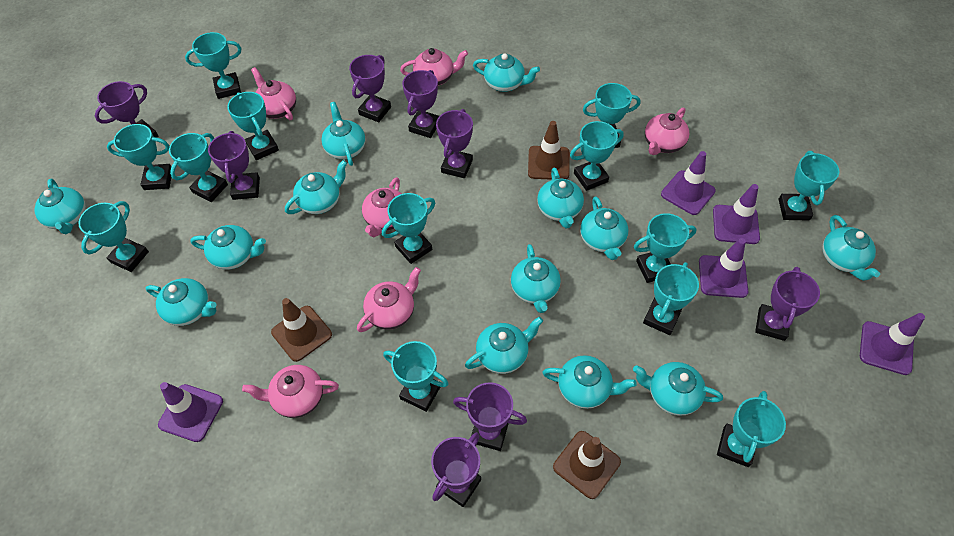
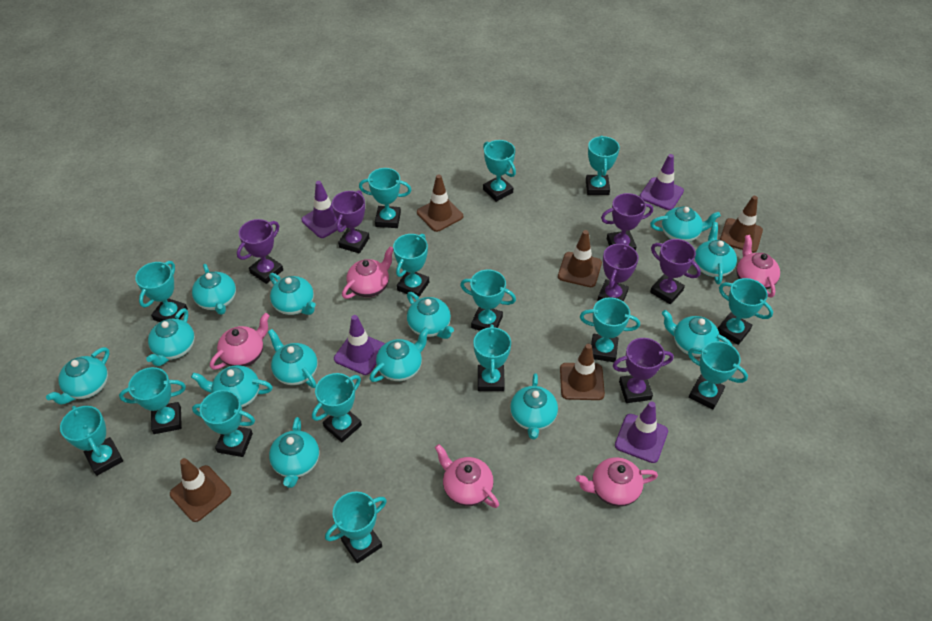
brown traffic cone: 3 -> 5
pink teapot: 6 -> 5
purple traffic cone: 5 -> 4
purple trophy: 8 -> 6
turquoise trophy: 13 -> 15

